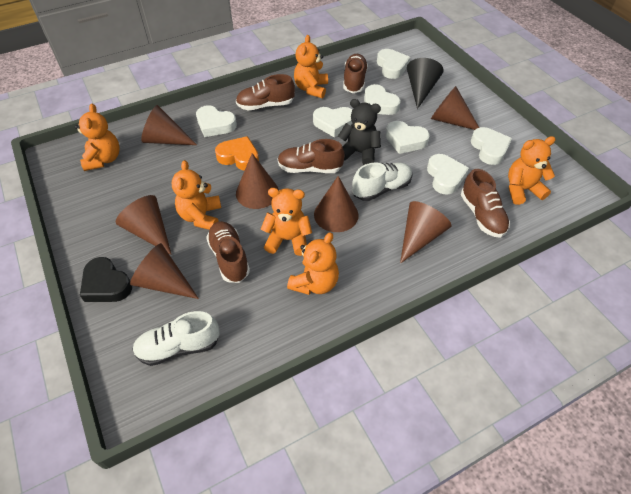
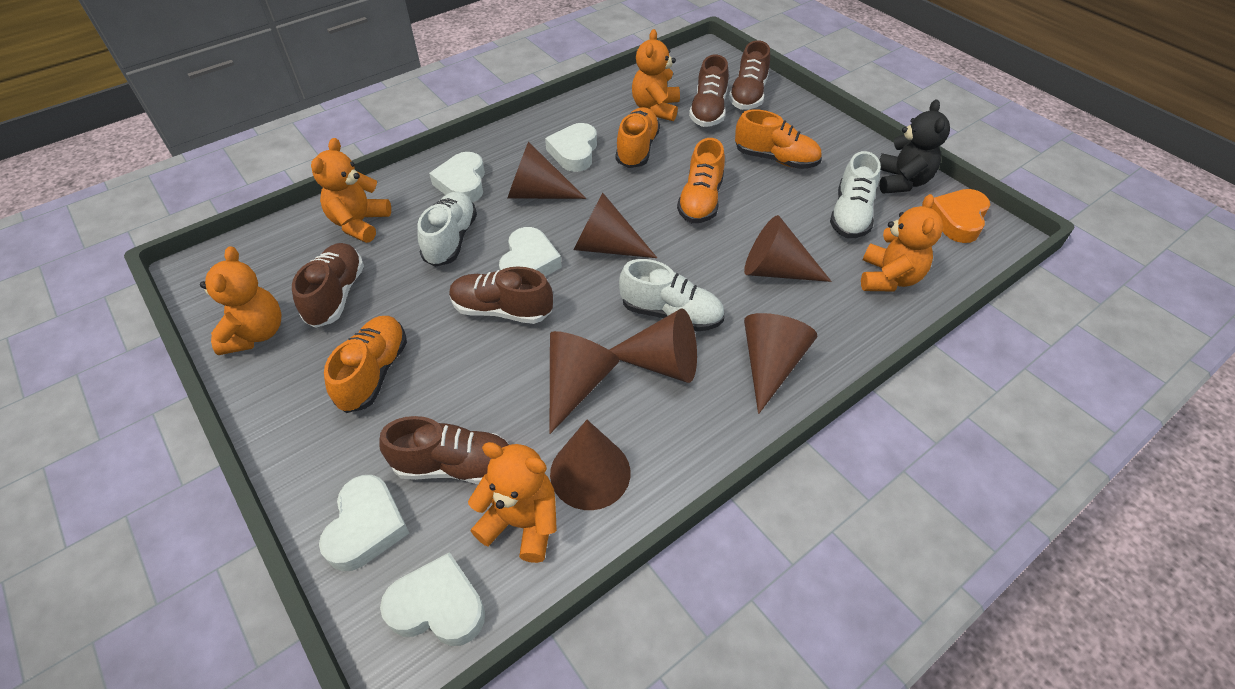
black cone: 1 -> 0
black heart: 1 -> 0
orange shoe: 0 -> 4
orange teddy bear: 6 -> 5
white heart: 7 -> 5
white shoe: 2 -> 3

